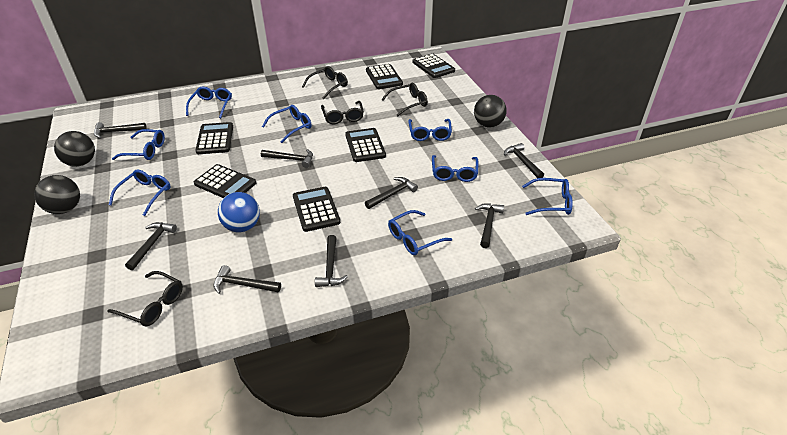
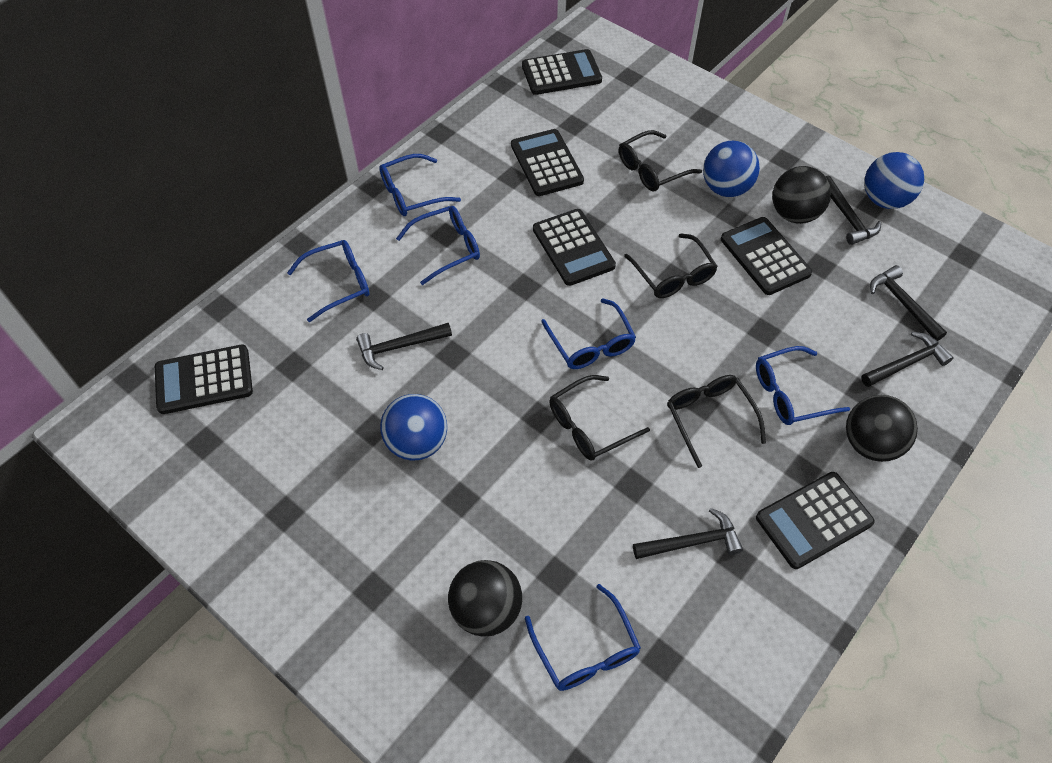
black hammer: 8 -> 5
blue ball: 1 -> 3
blue glasses: 8 -> 6

